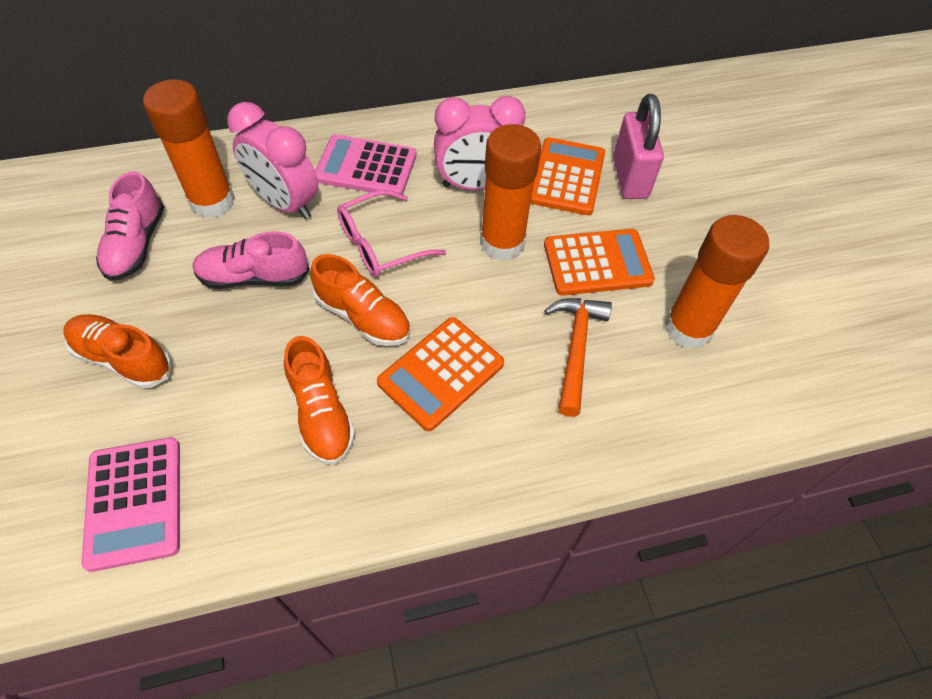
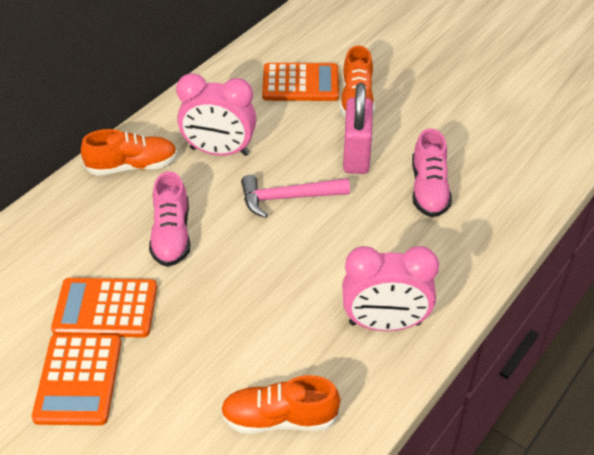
orange glue stick: 3 -> 0
orange hammer: 1 -> 0
pink calculator: 2 -> 0
pink glasses: 1 -> 0
pink hammer: 0 -> 1

